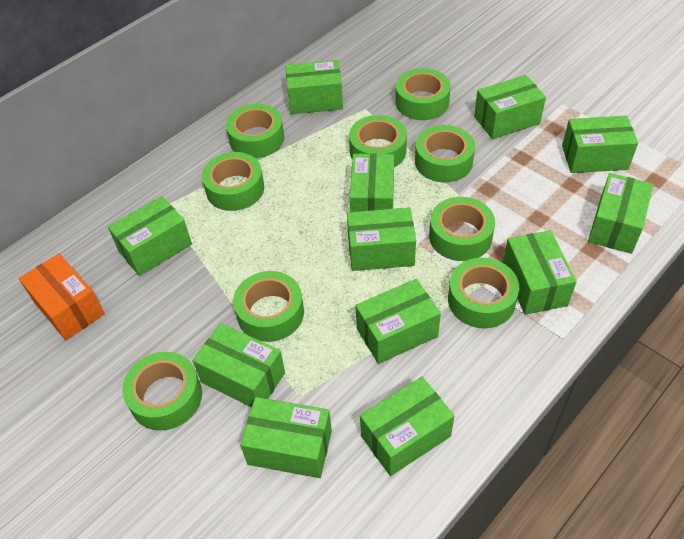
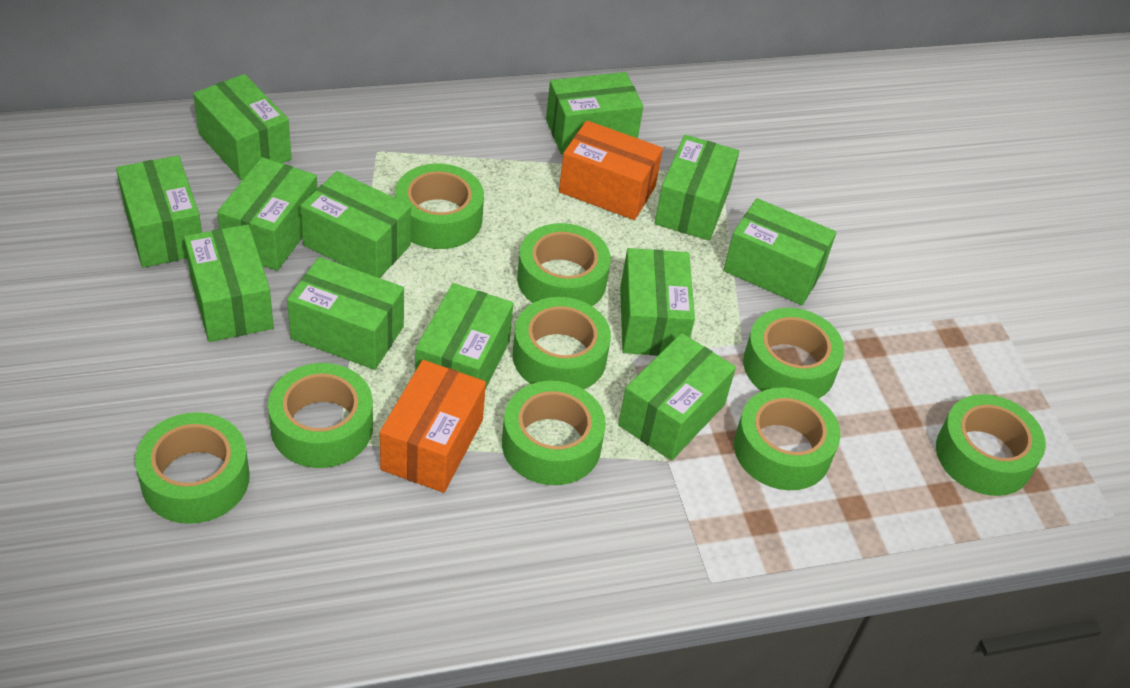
orange box: 1 -> 2

